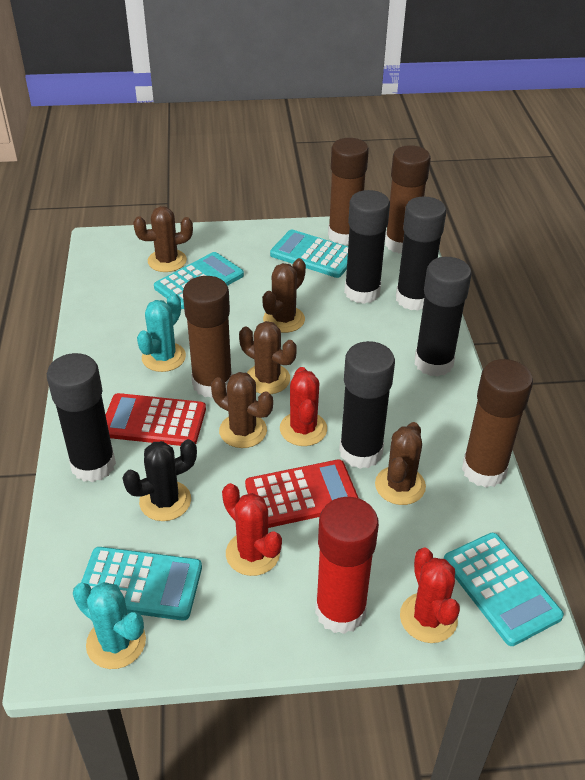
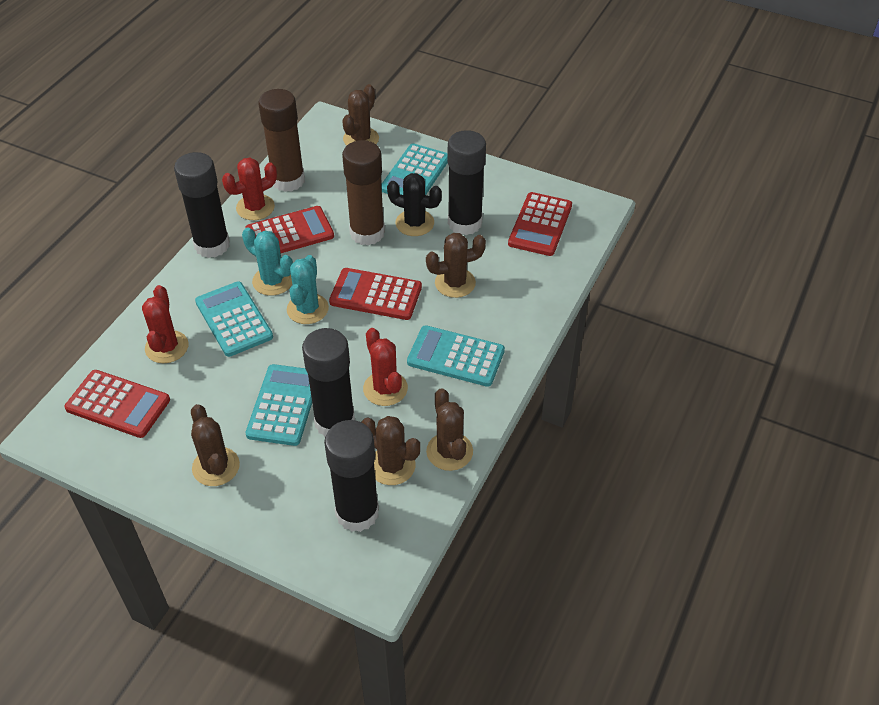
black glue stick: 5 -> 4
brown glue stick: 4 -> 2
red calculator: 2 -> 4
red glue stick: 1 -> 0

